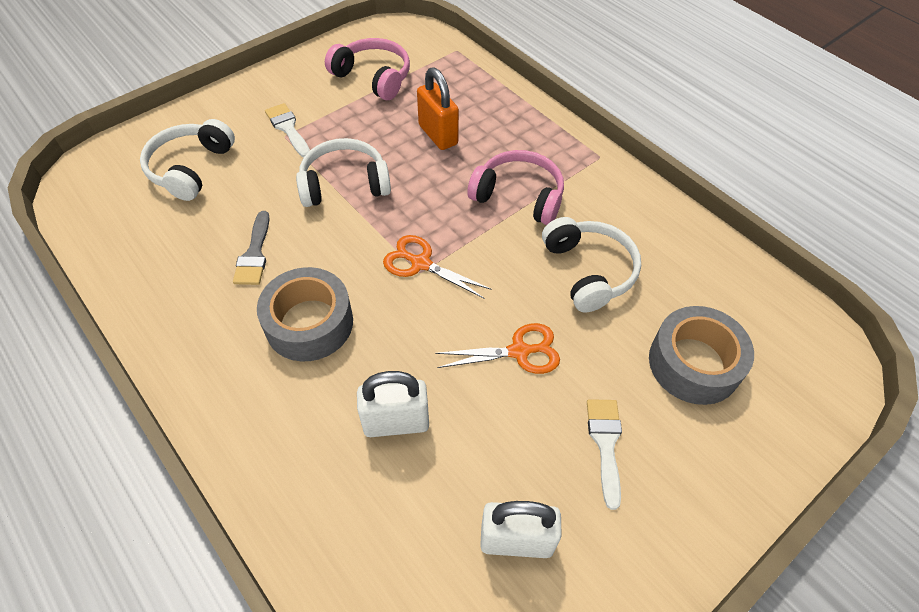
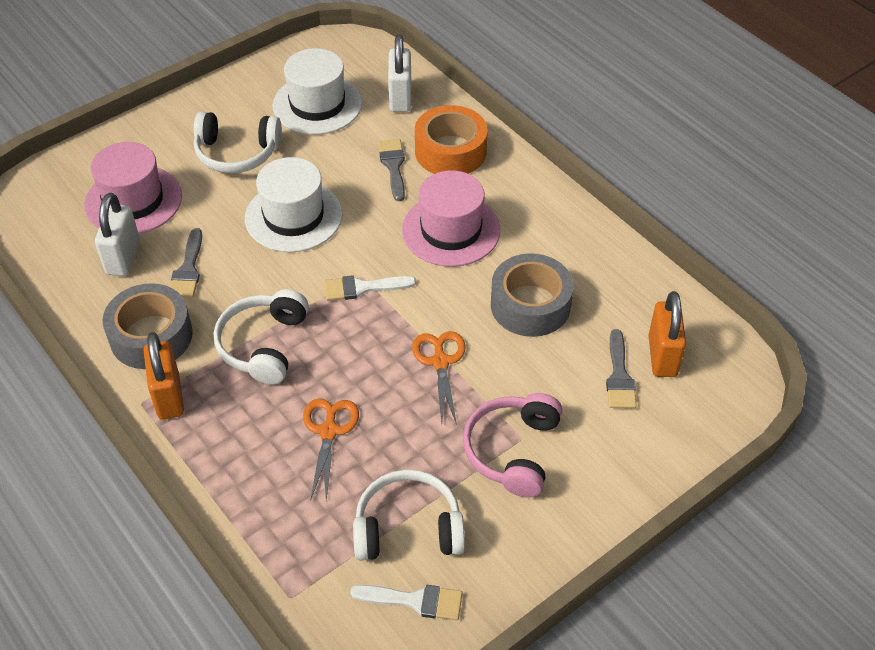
grey brush: 1 -> 3
orange padlock: 1 -> 2
orange tape: 0 -> 1
pink hat: 0 -> 2
pink headphones: 2 -> 1
white hat: 0 -> 2

